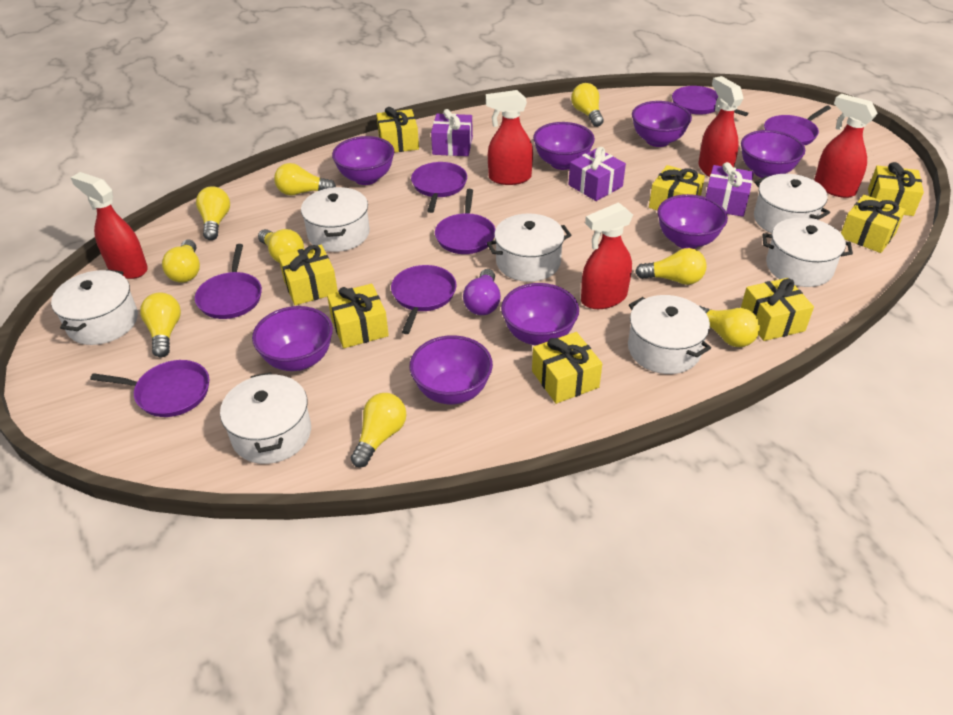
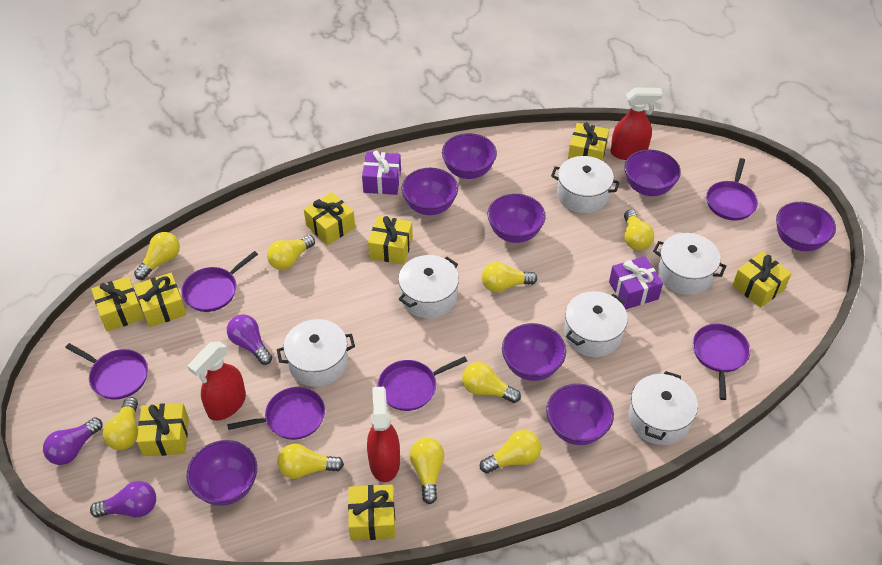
purple gift: 3 -> 2
purple light bulb: 1 -> 3
purple pan: 7 -> 6
red spray bottle: 5 -> 3
white pot: 7 -> 6

